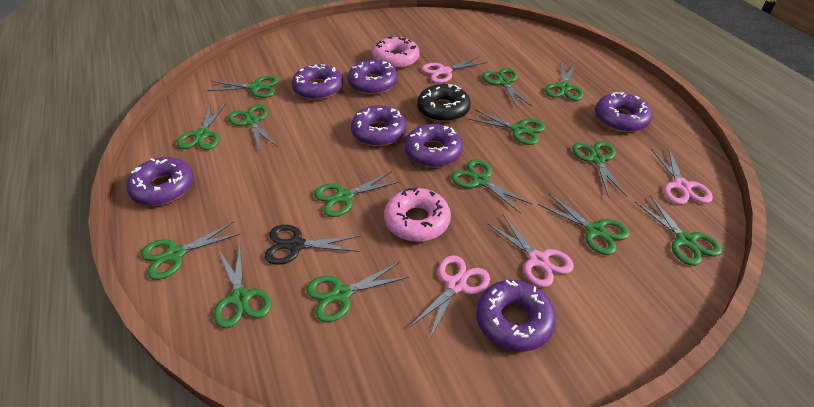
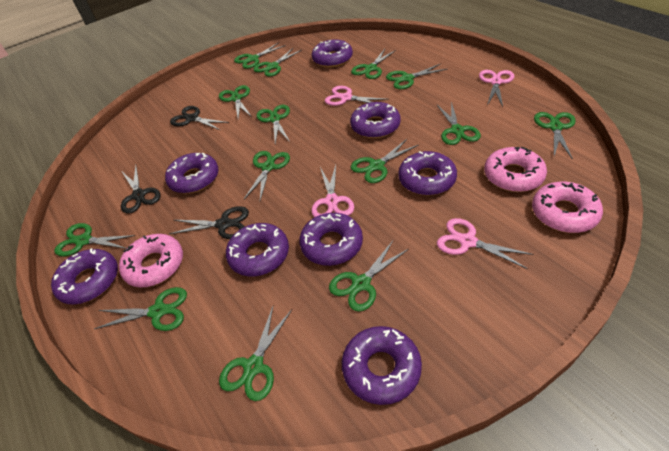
black donut: 1 -> 0
black scissors: 1 -> 3
pink donut: 2 -> 3
purple donut: 7 -> 8

